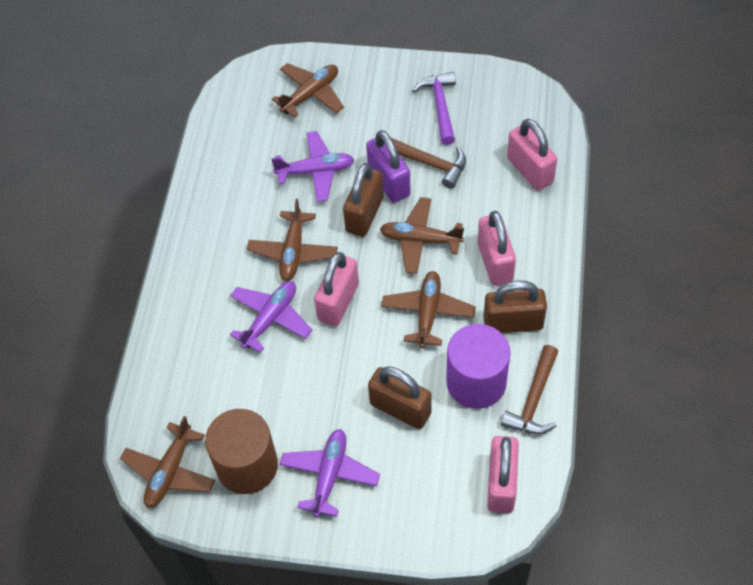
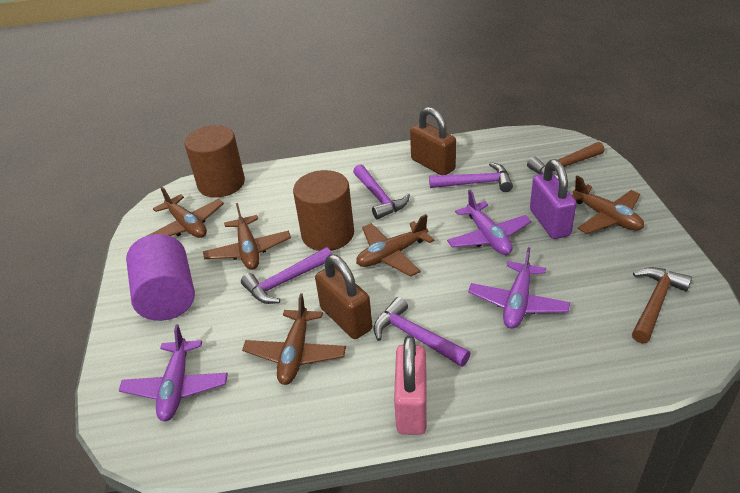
brown cylinder: 1 -> 2
brown padlock: 3 -> 2
pink padlock: 4 -> 1
purple hammer: 1 -> 4

